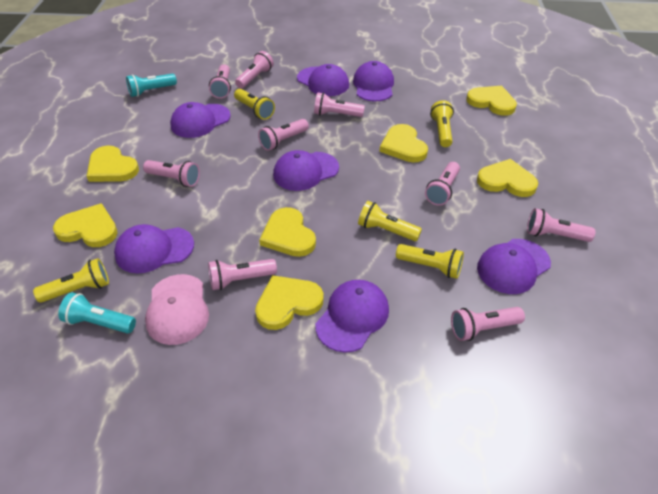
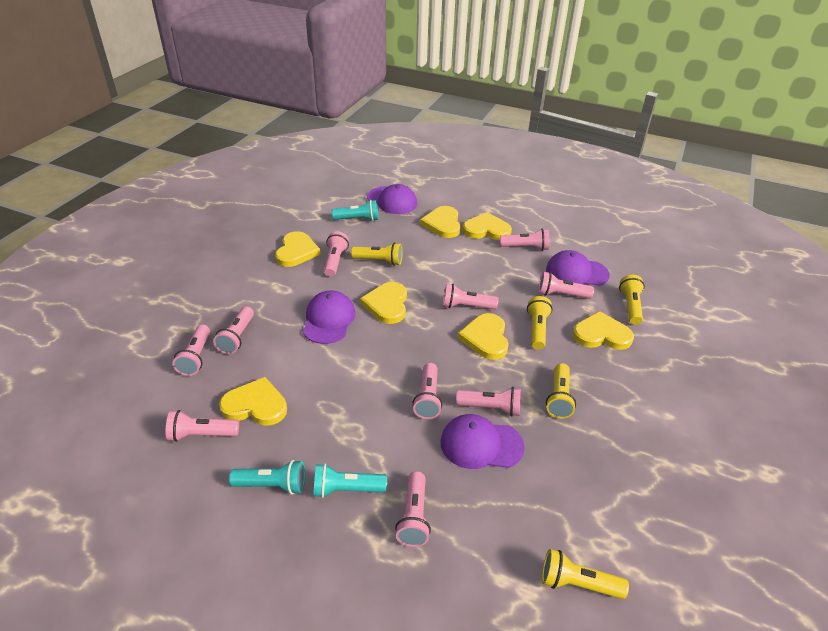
pink cap: 1 -> 0
pink flashlight: 9 -> 10
purple cap: 7 -> 4
turquoise flashlight: 2 -> 3

